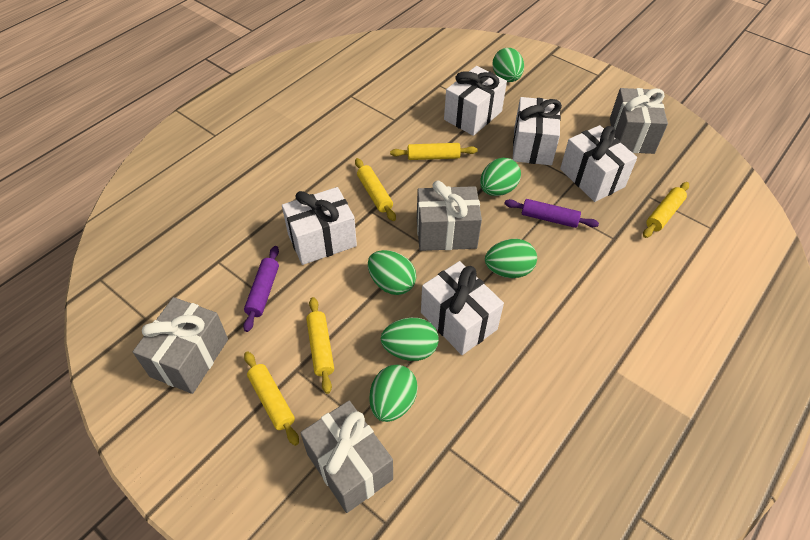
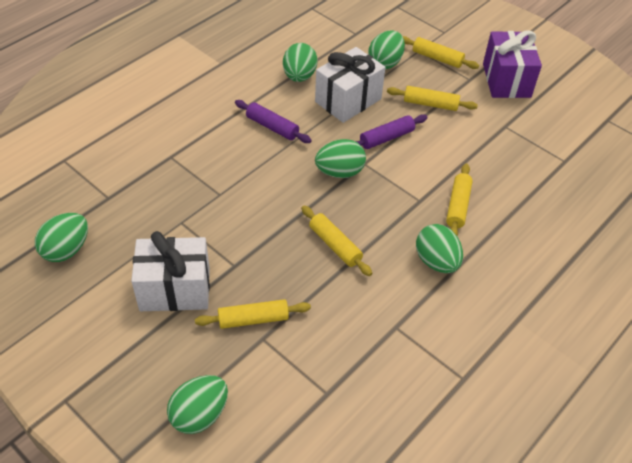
grey gift: 4 -> 0
purple gift: 0 -> 1
white gift: 5 -> 2

